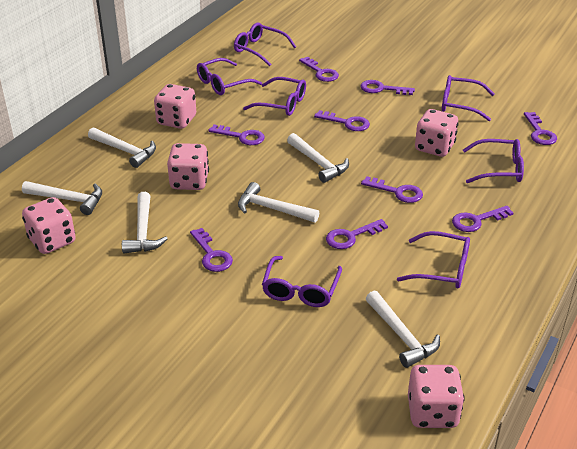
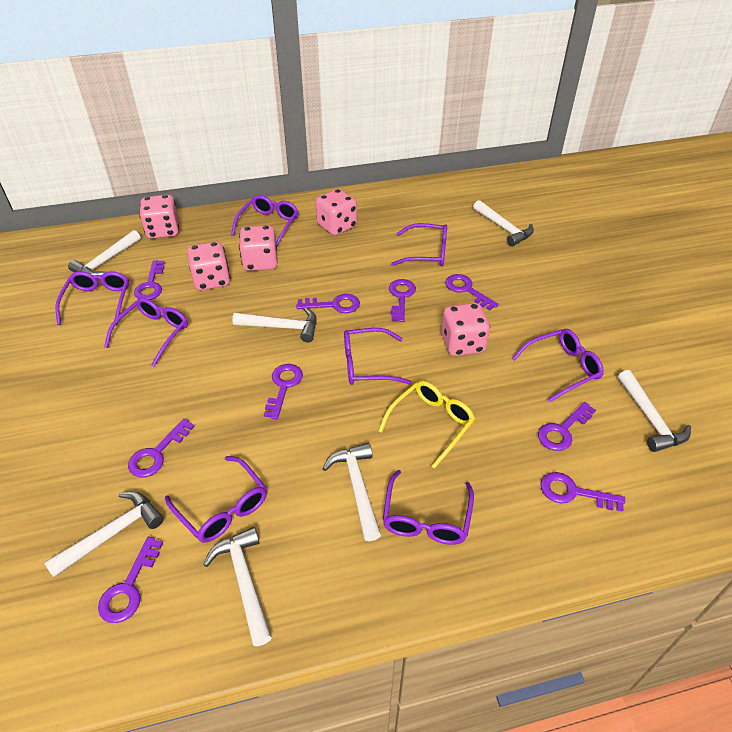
purple glasses: 7 -> 8
white hammer: 6 -> 7
yellow glasses: 0 -> 1

